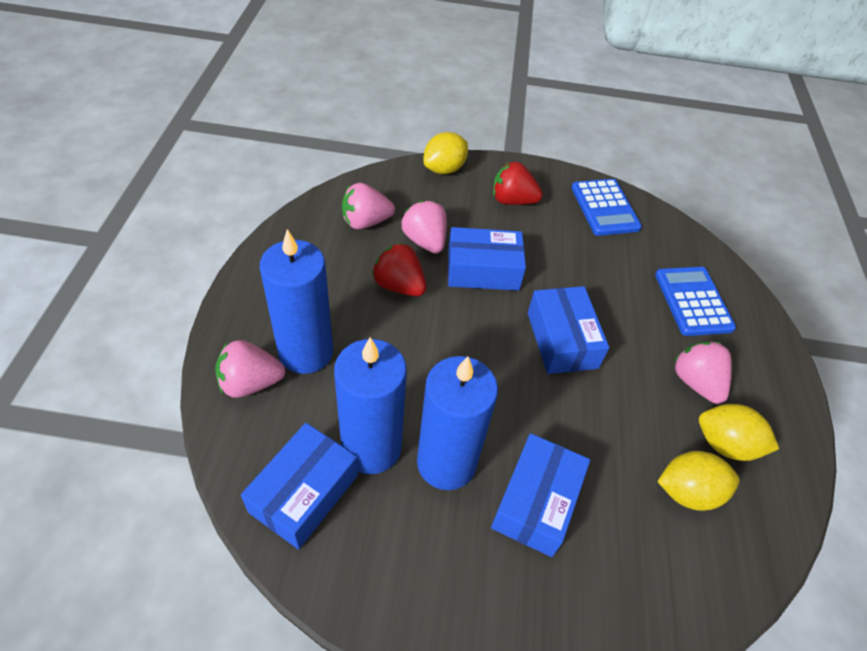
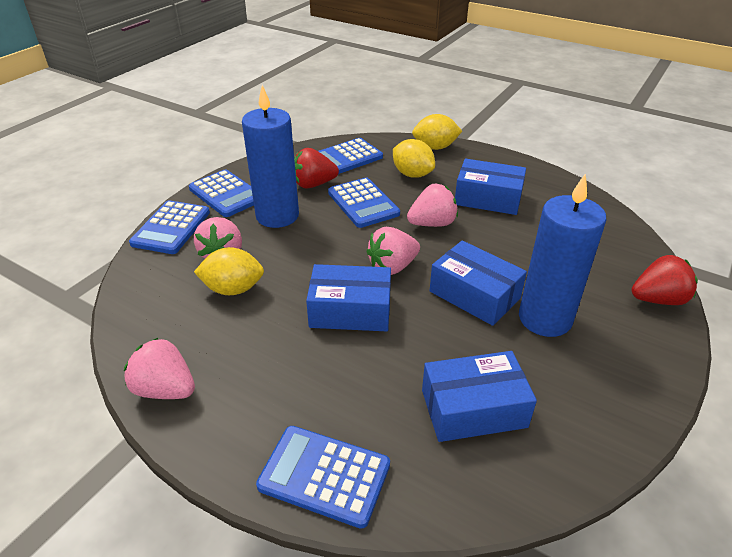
blue calculator: 2 -> 5
blue candle: 3 -> 2

